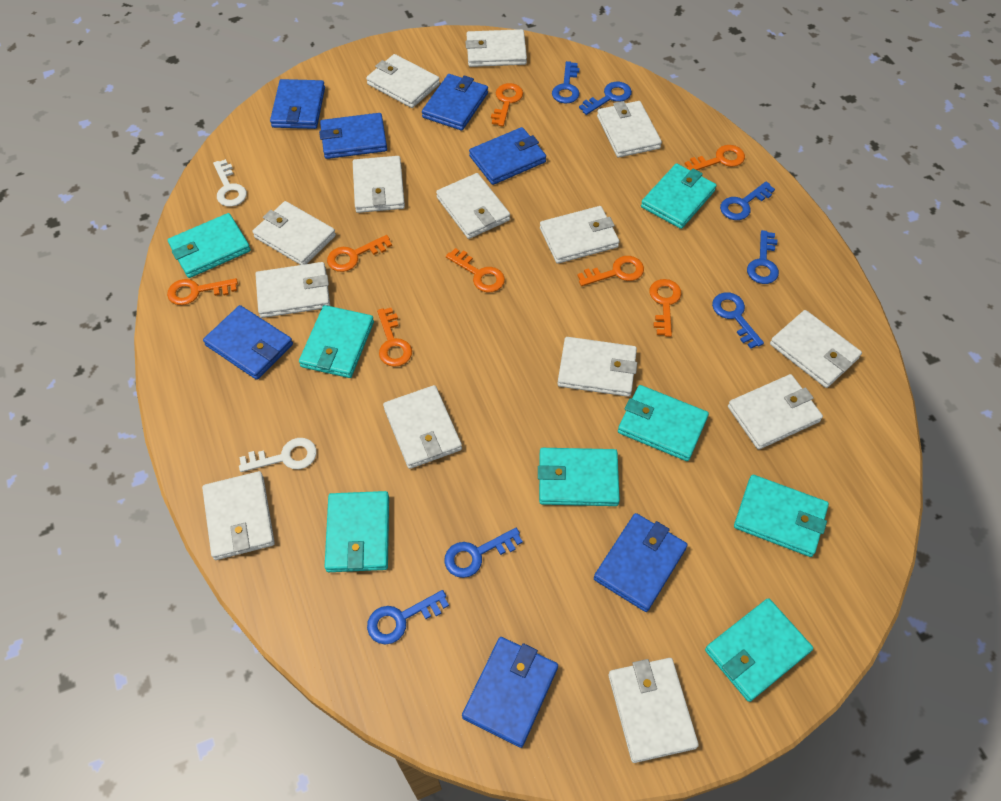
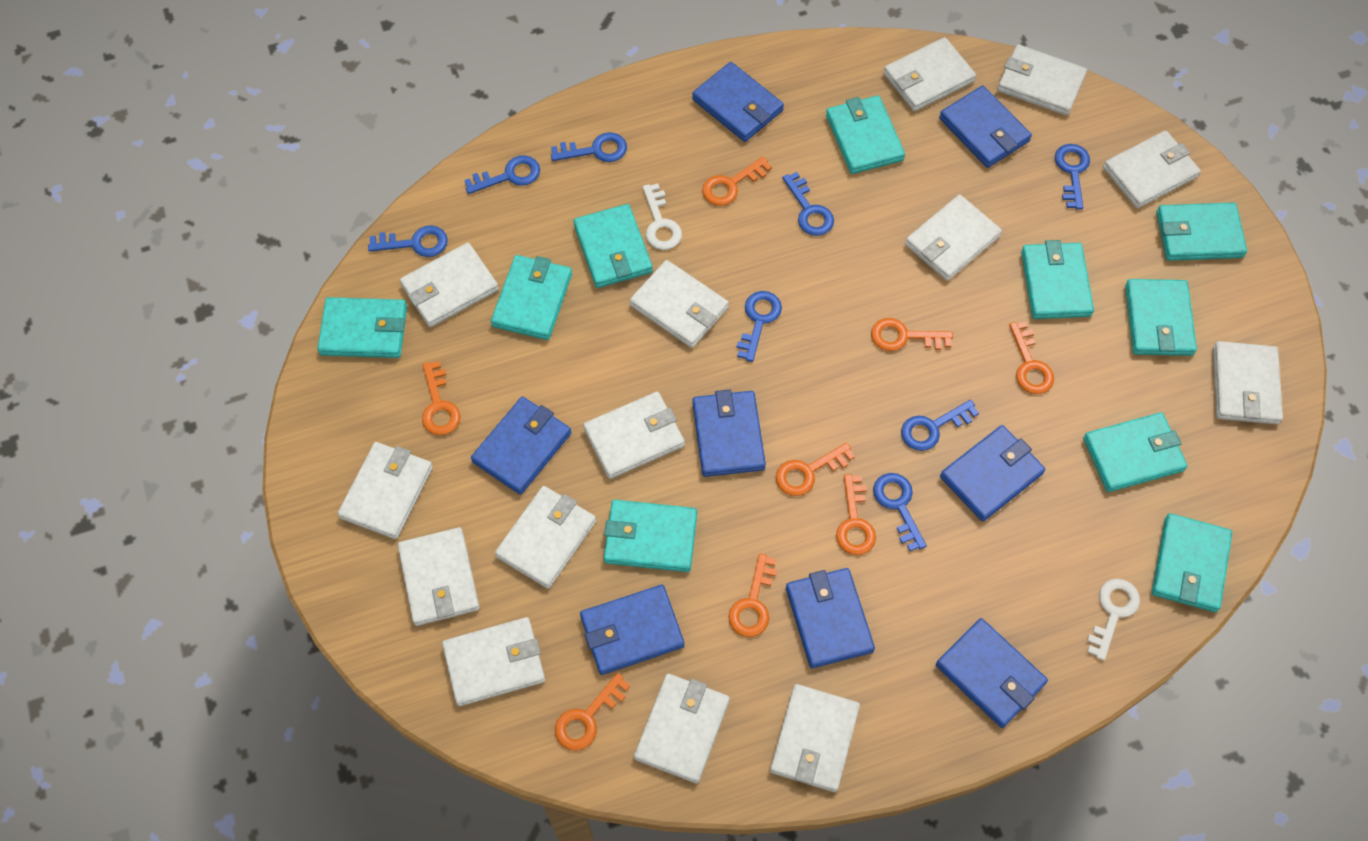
blue key: 7 -> 8
blue wallet: 7 -> 8
turquoise wallet: 8 -> 10

